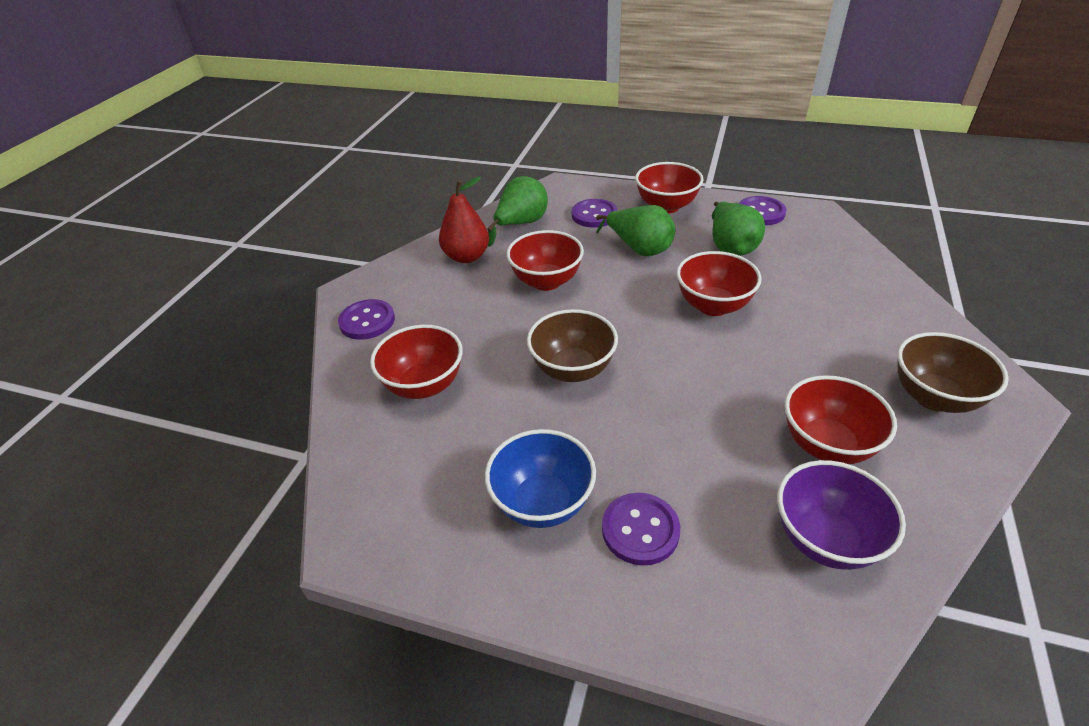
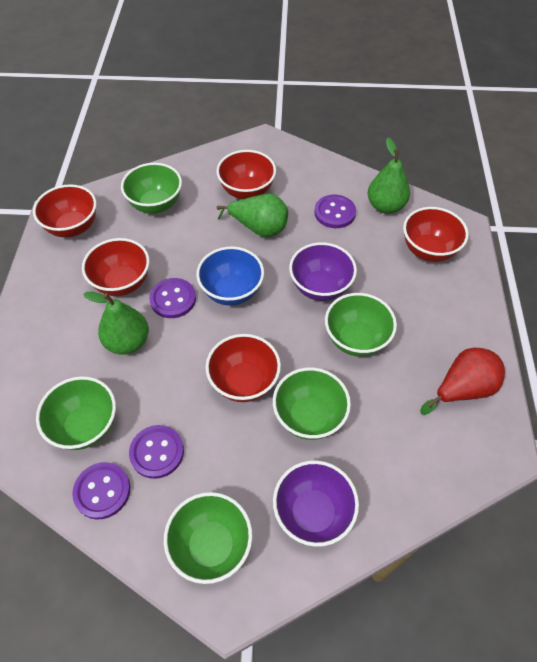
brown bowl: 2 -> 0
green bowl: 0 -> 5
purple bowl: 1 -> 2

